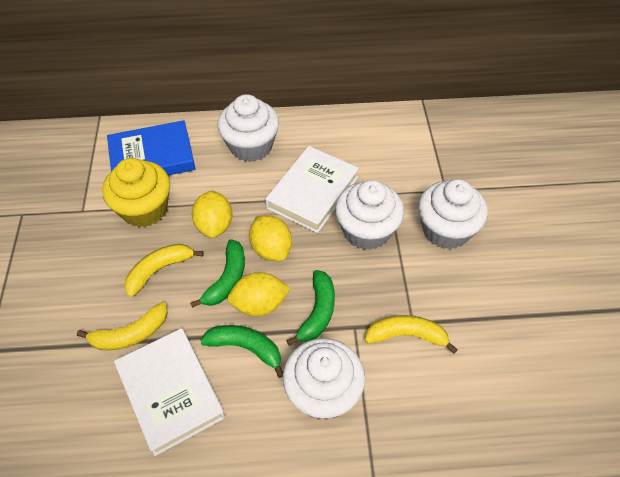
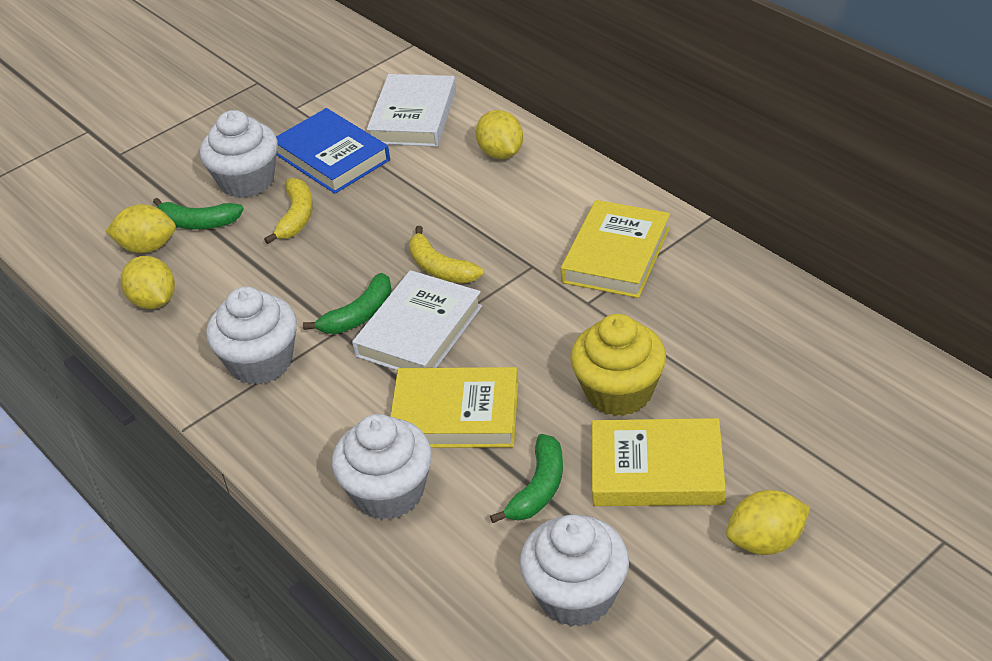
yellow banana: 3 -> 2
yellow book: 0 -> 3
yellow lemon: 3 -> 4

